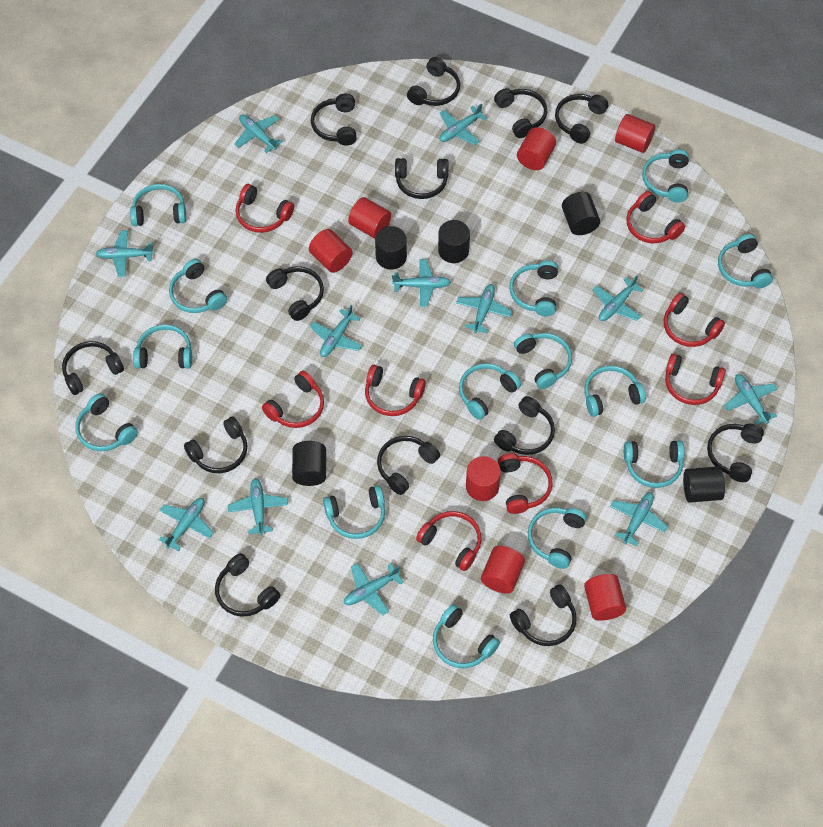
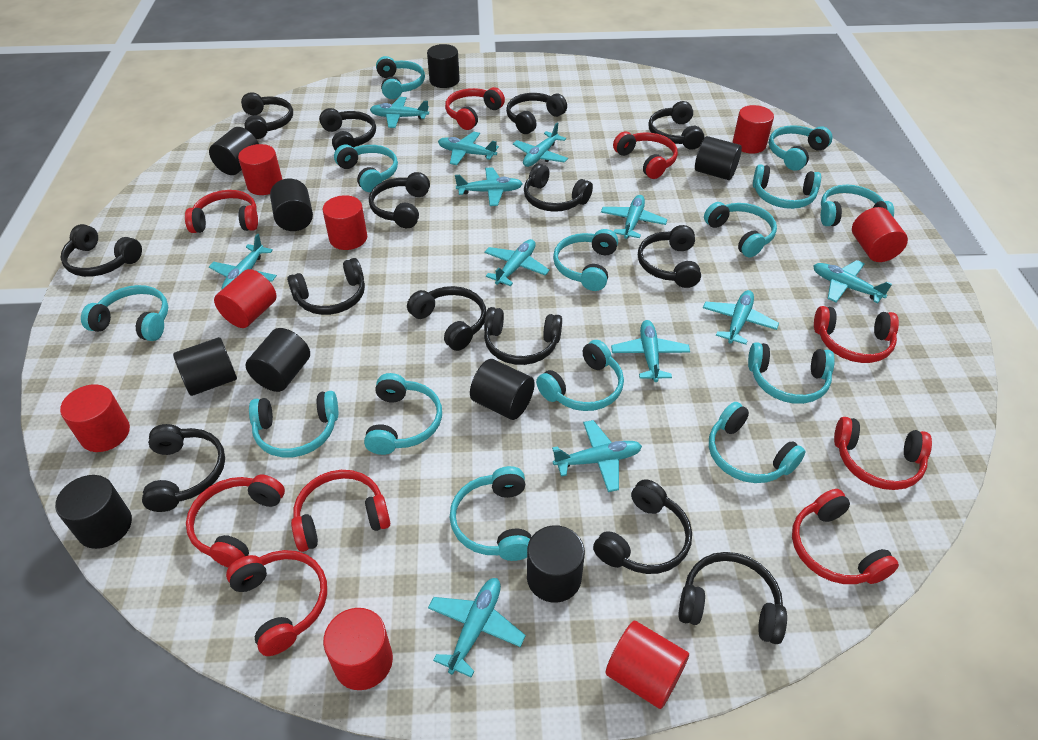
black cylinder: 5 -> 9
black headphones: 13 -> 14
red cylinder: 7 -> 8
red headphones: 8 -> 9

